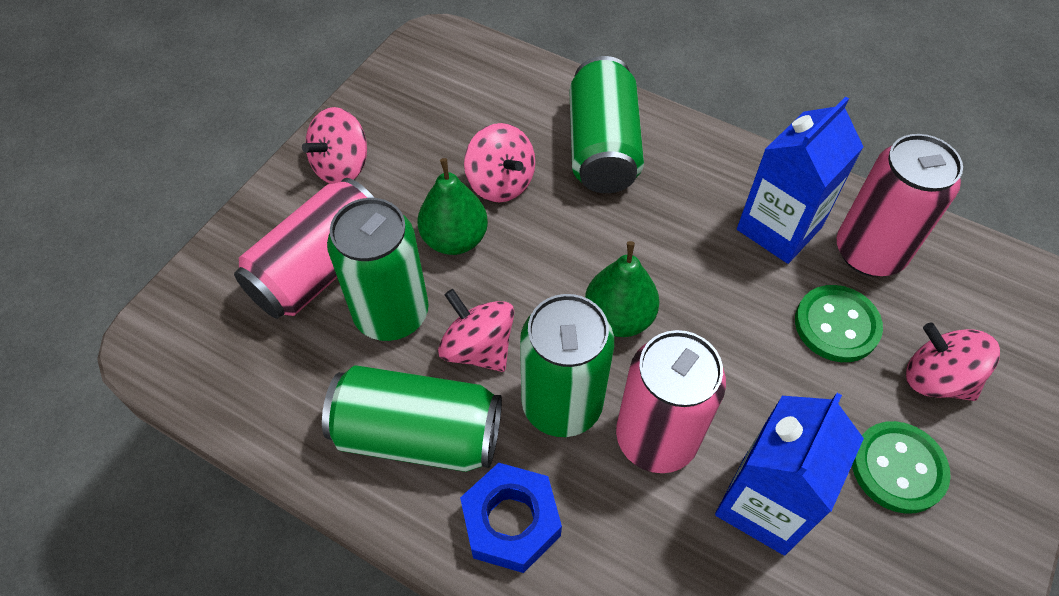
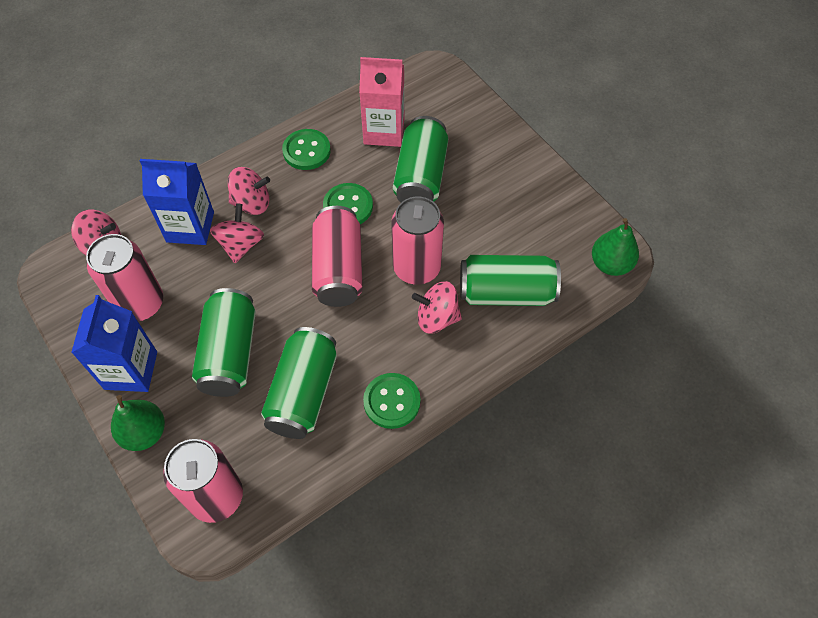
blue nut: 1 -> 0
green button: 2 -> 3
pink can: 3 -> 4
pink carton: 0 -> 1

